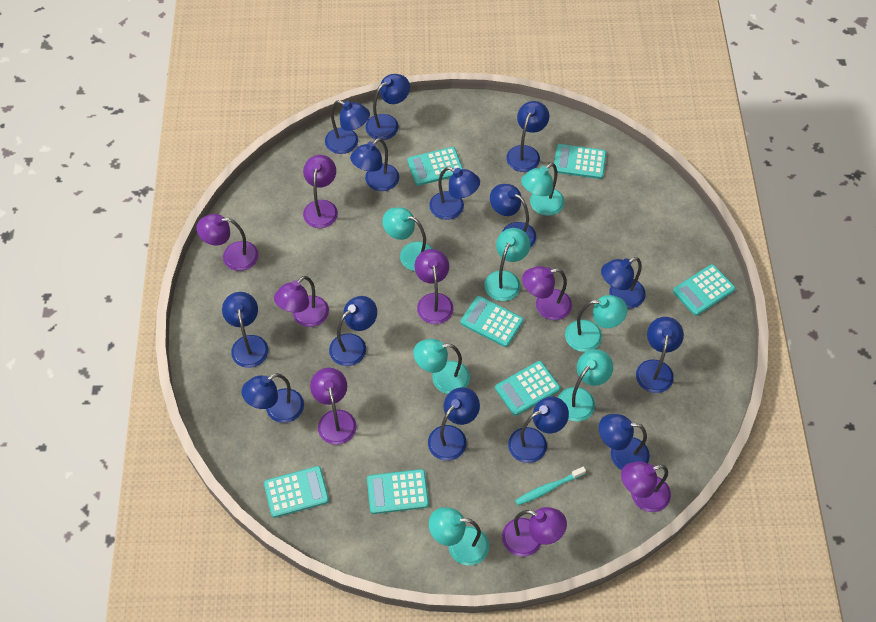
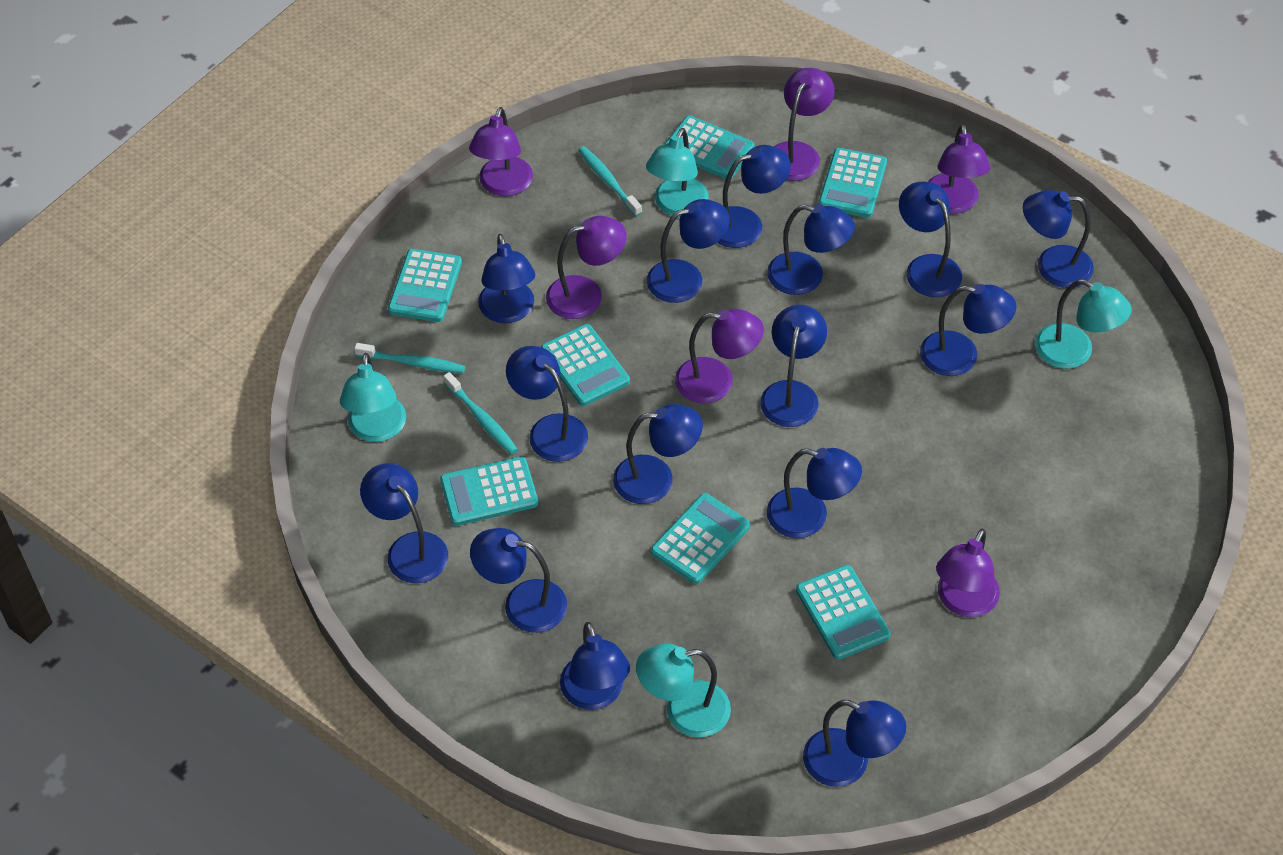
blue lamp: 14 -> 15
purple lamp: 8 -> 6
turquoise lamp: 7 -> 4
turquoise toothbrush: 1 -> 3

